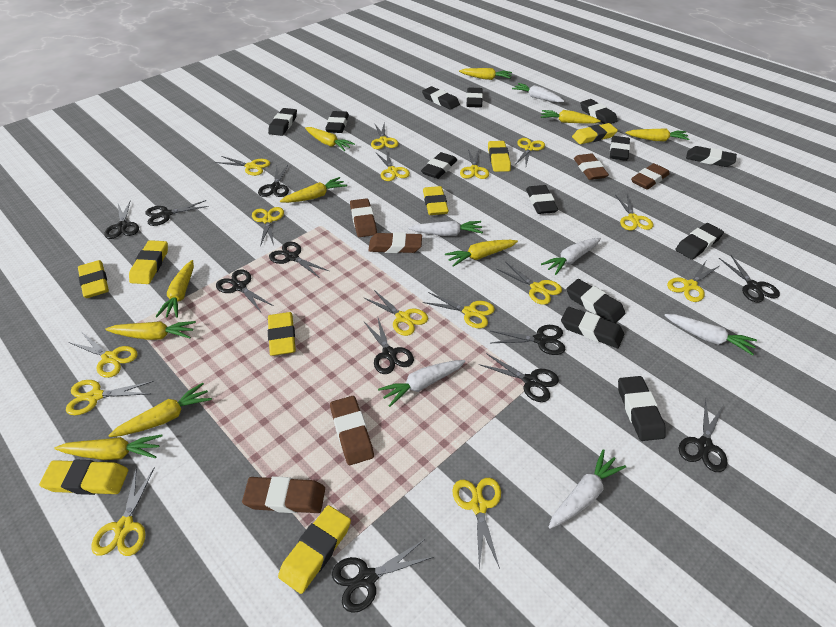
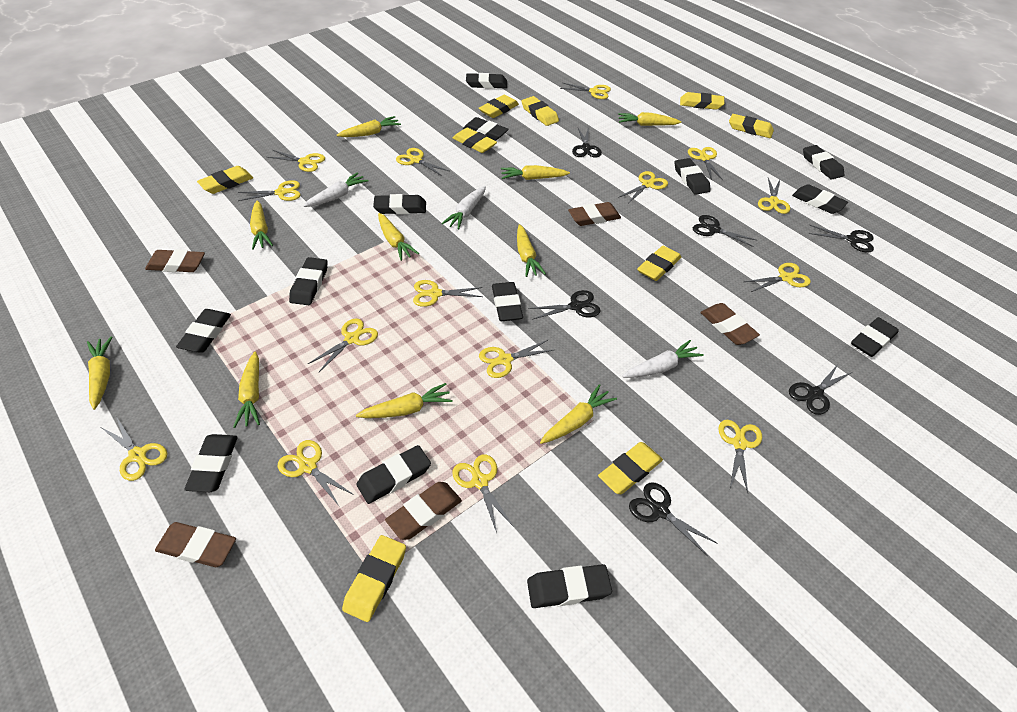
black scissors: 11 -> 6
brown eraser: 6 -> 5
white carrot: 6 -> 3
yellow eraser: 8 -> 9

